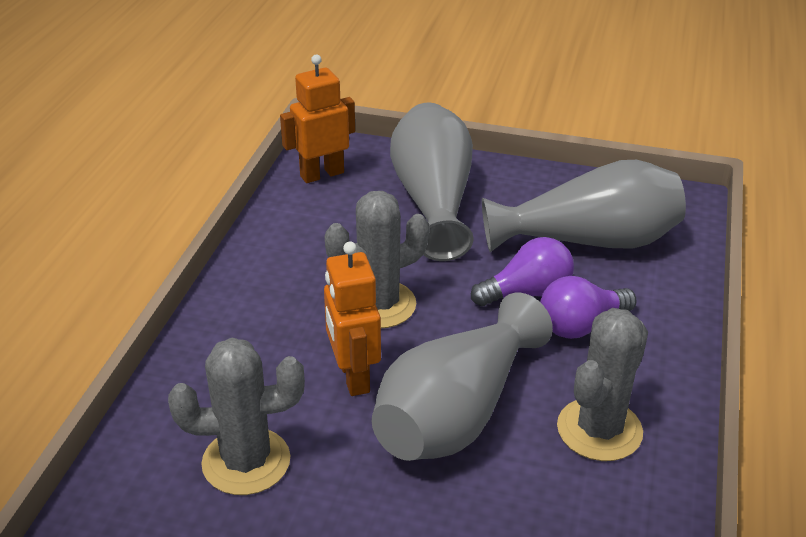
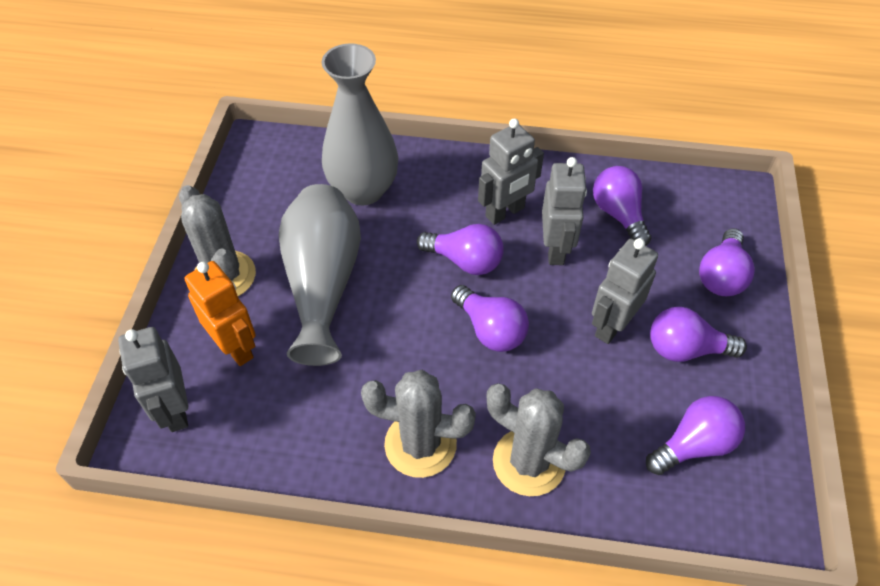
grey robot: 0 -> 4
grey vase: 3 -> 2
orange robot: 2 -> 1
purple light bulb: 2 -> 6

